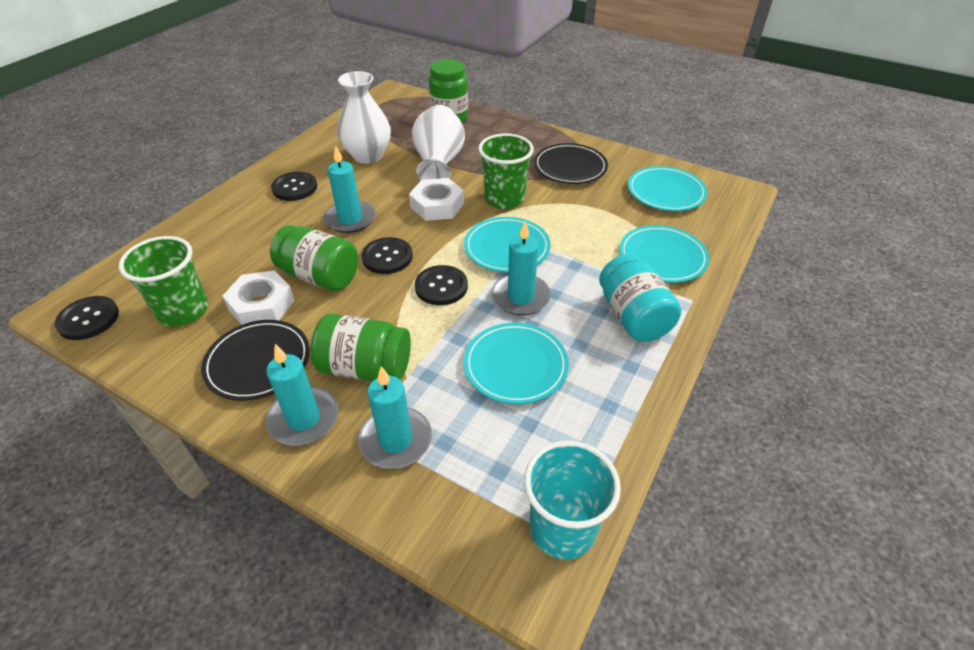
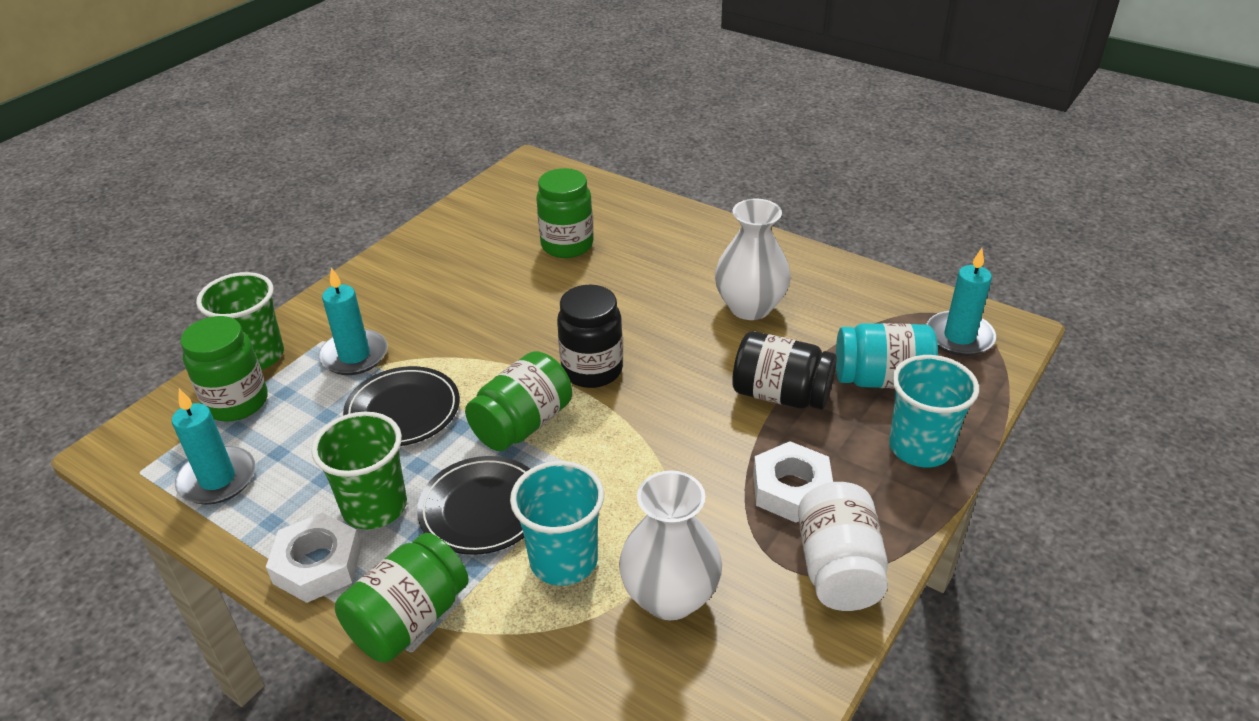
black button: 4 -> 0
black jar: 0 -> 2
green jar: 3 -> 4
turquoise candle: 4 -> 3
turquoise cup: 1 -> 2
turquoise plate: 4 -> 0
white jar: 0 -> 1

